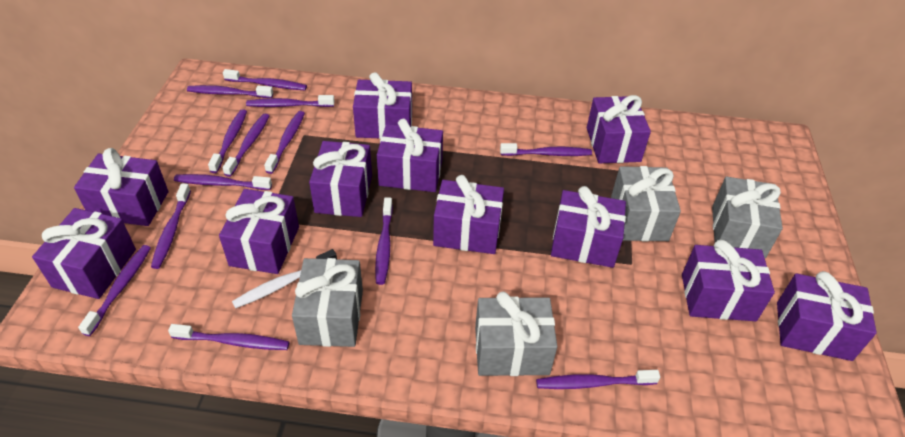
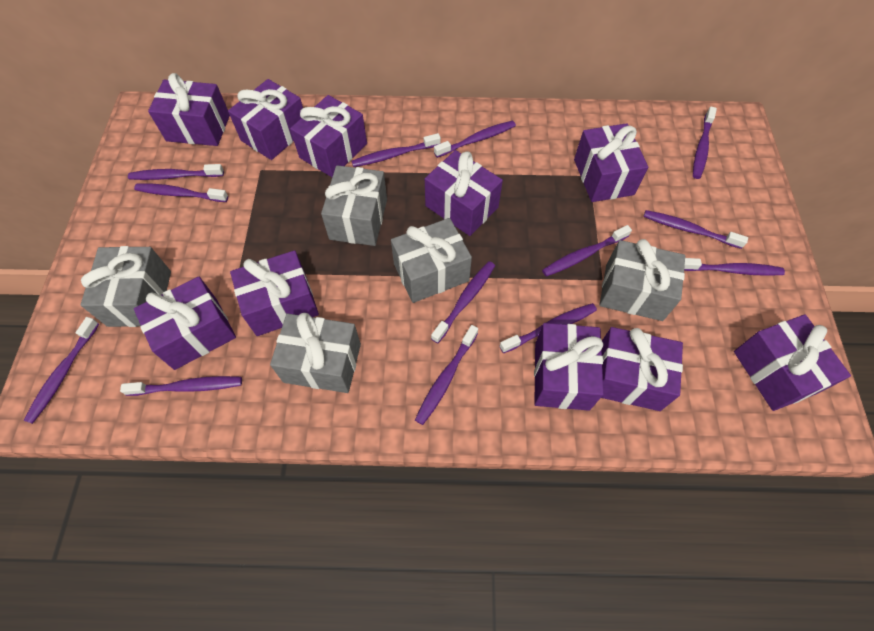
grey gift: 4 -> 5
purple gift: 11 -> 10
white toothbrush: 1 -> 0

